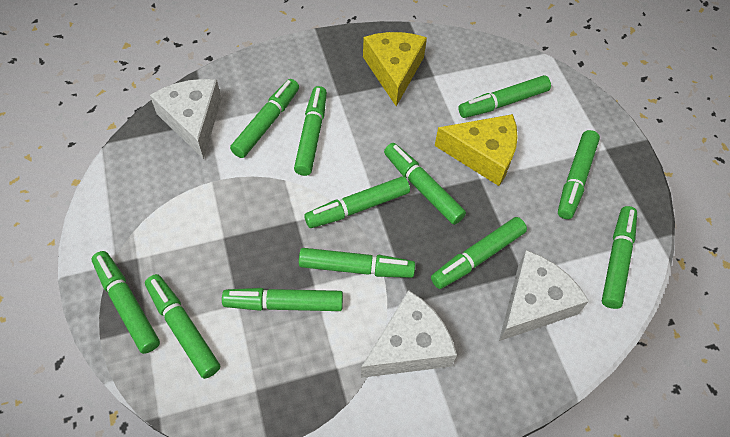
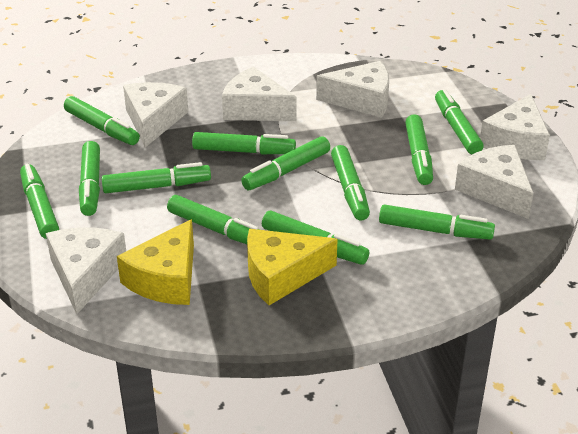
white cheese: 3 -> 6

